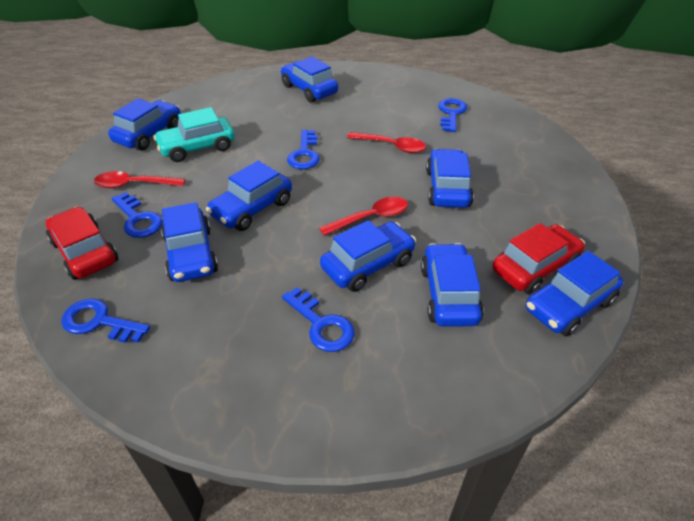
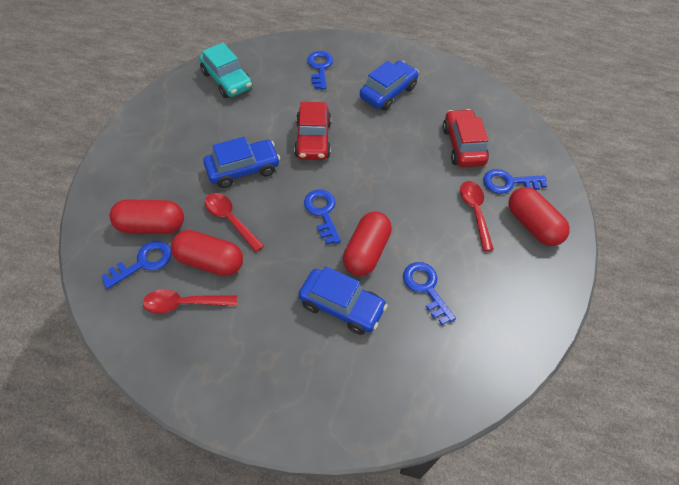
blue car: 8 -> 3
red capsule: 0 -> 4

